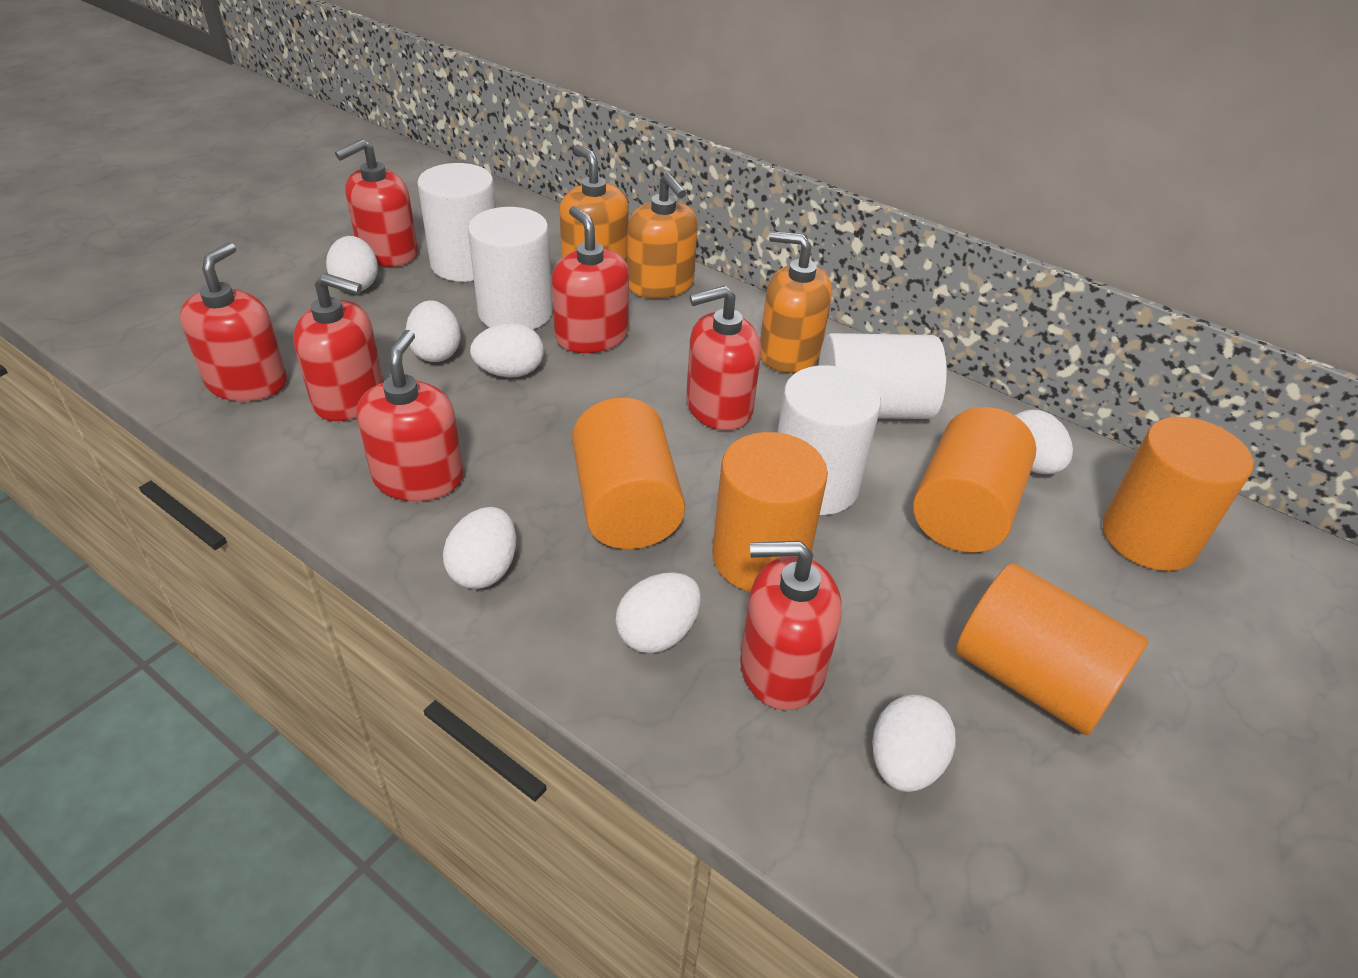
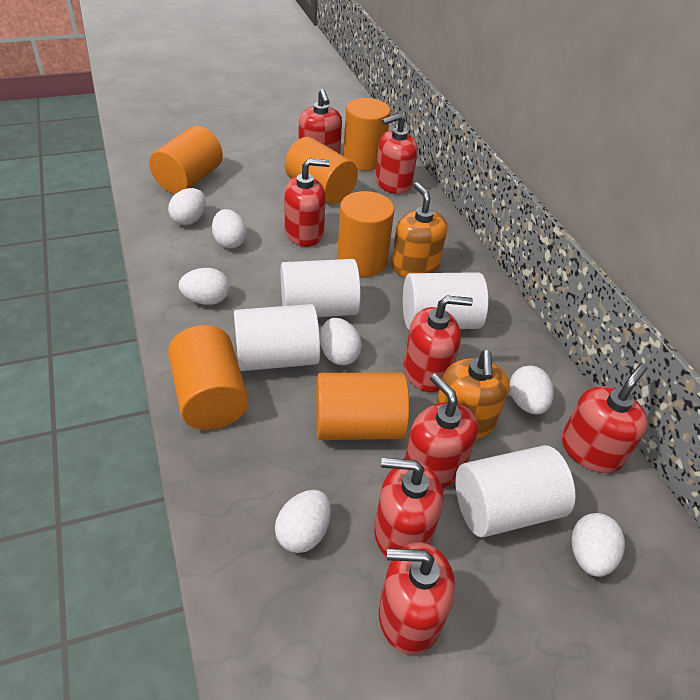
orange cylinder: 5 -> 6
orange soap dispenser: 3 -> 2
red soap dispenser: 7 -> 8

